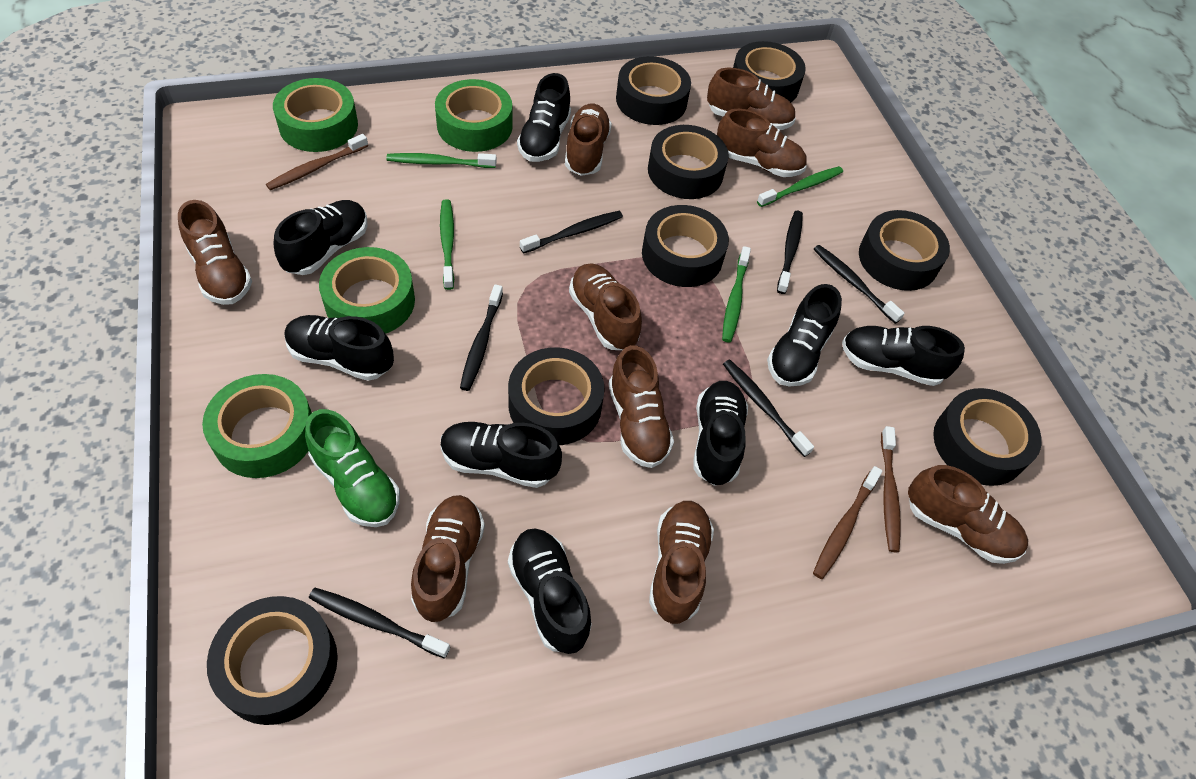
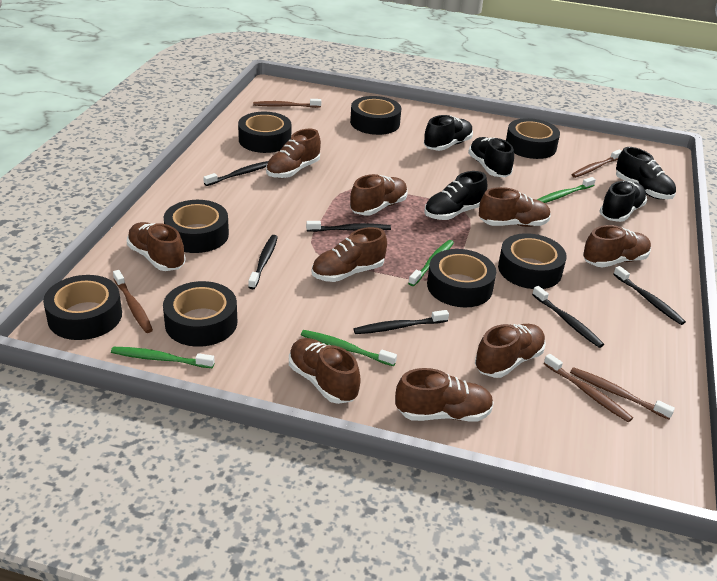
black shoe: 8 -> 5
brown toothbrush: 3 -> 5
green shoe: 1 -> 0
green tape: 4 -> 0

